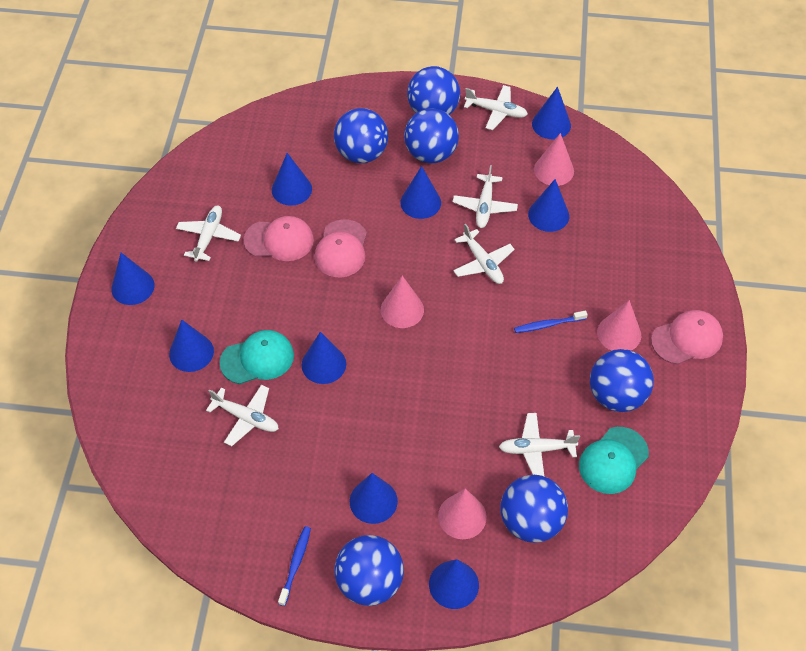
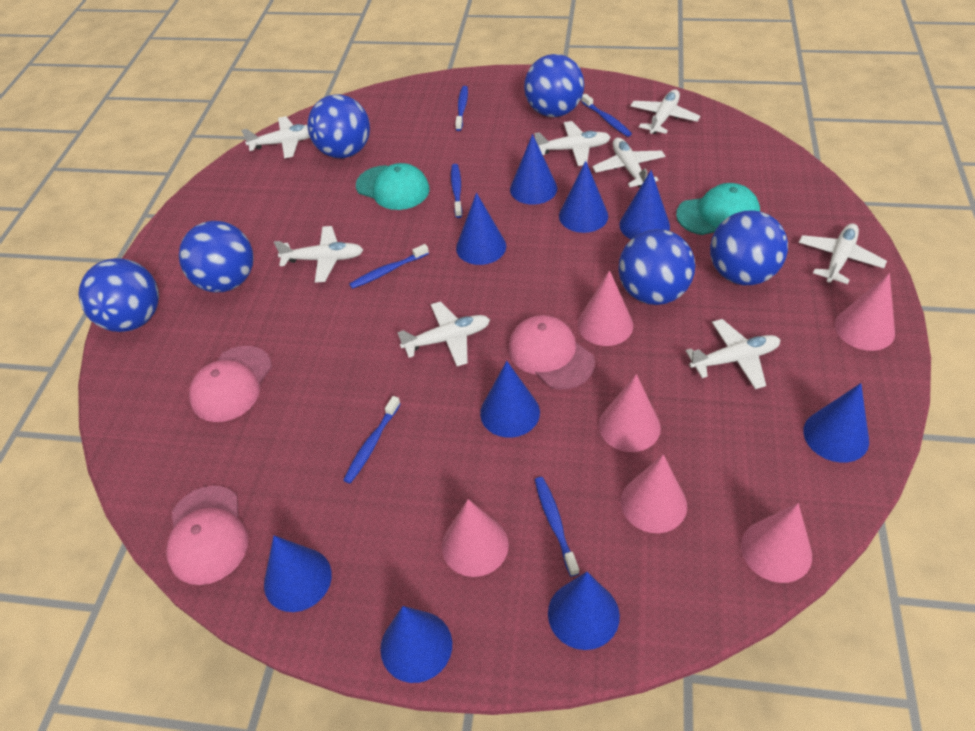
blue toothbrush: 2 -> 6
pink cone: 4 -> 6
white plane: 6 -> 8

